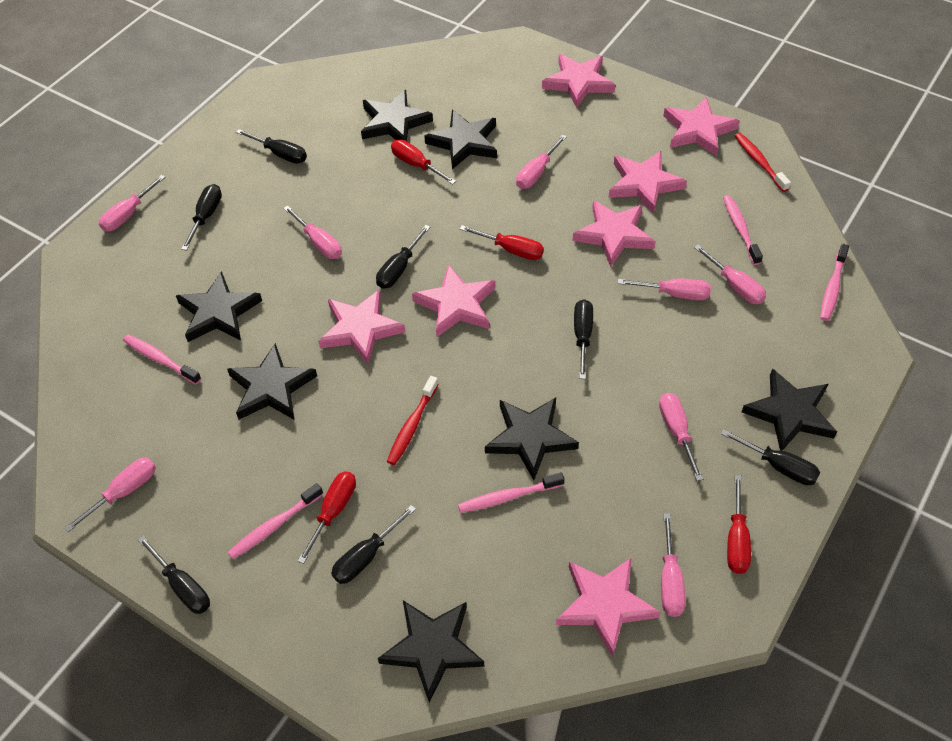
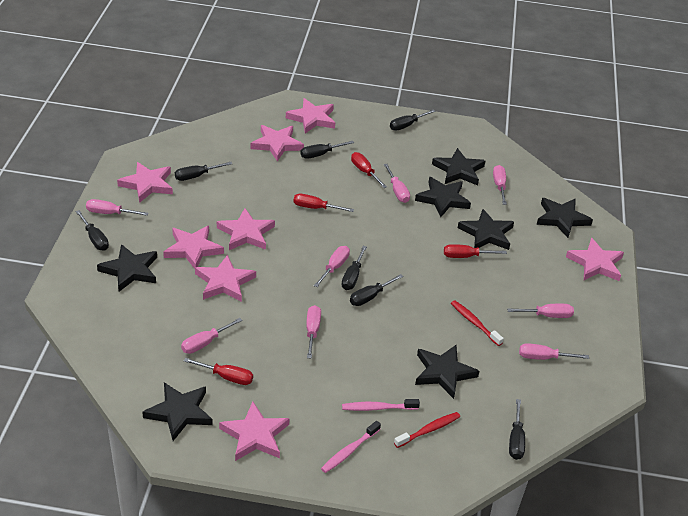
pink star: 7 -> 8
pink toothbrush: 5 -> 2

